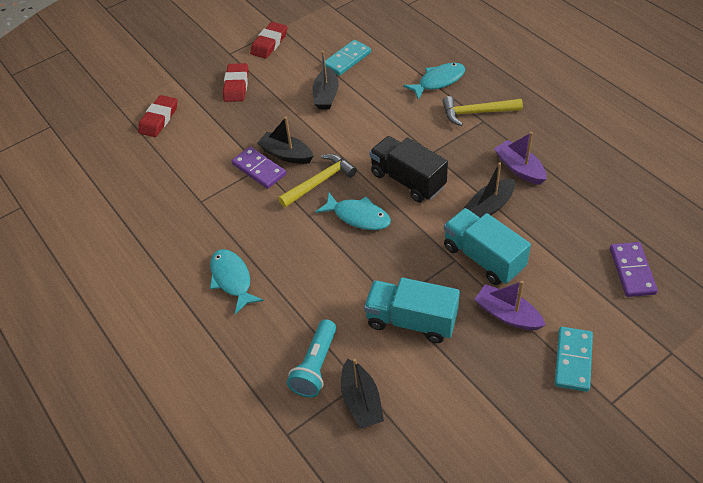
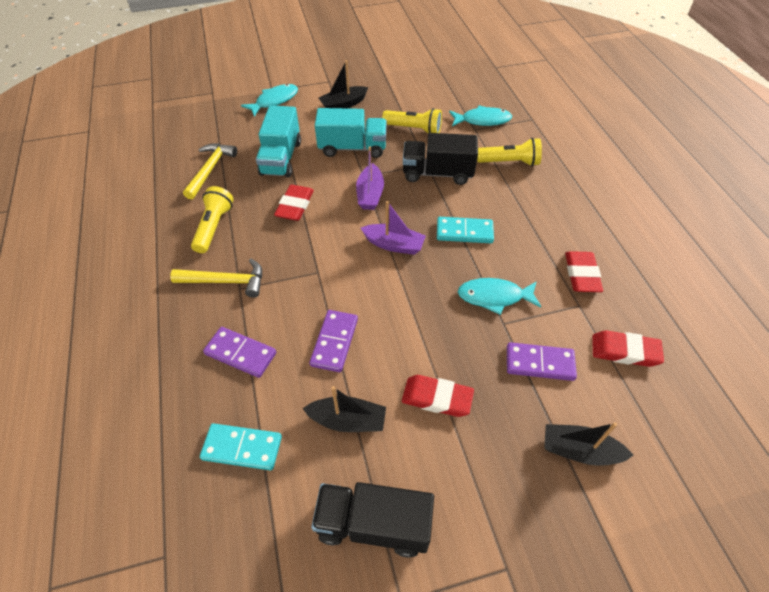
black boat: 4 -> 3
black truck: 1 -> 2
purple domino: 2 -> 3
red eraser: 3 -> 4
turquoise flashlight: 1 -> 0
yellow flashlight: 0 -> 3

